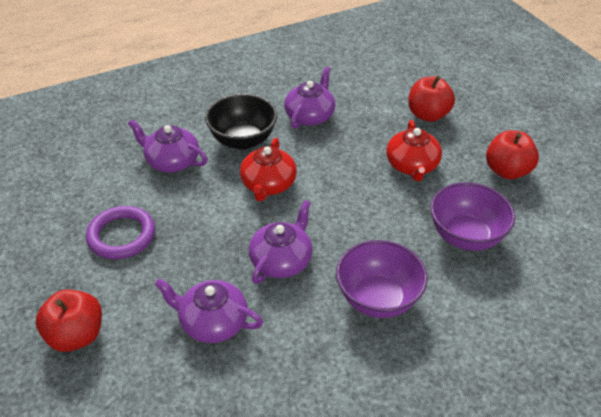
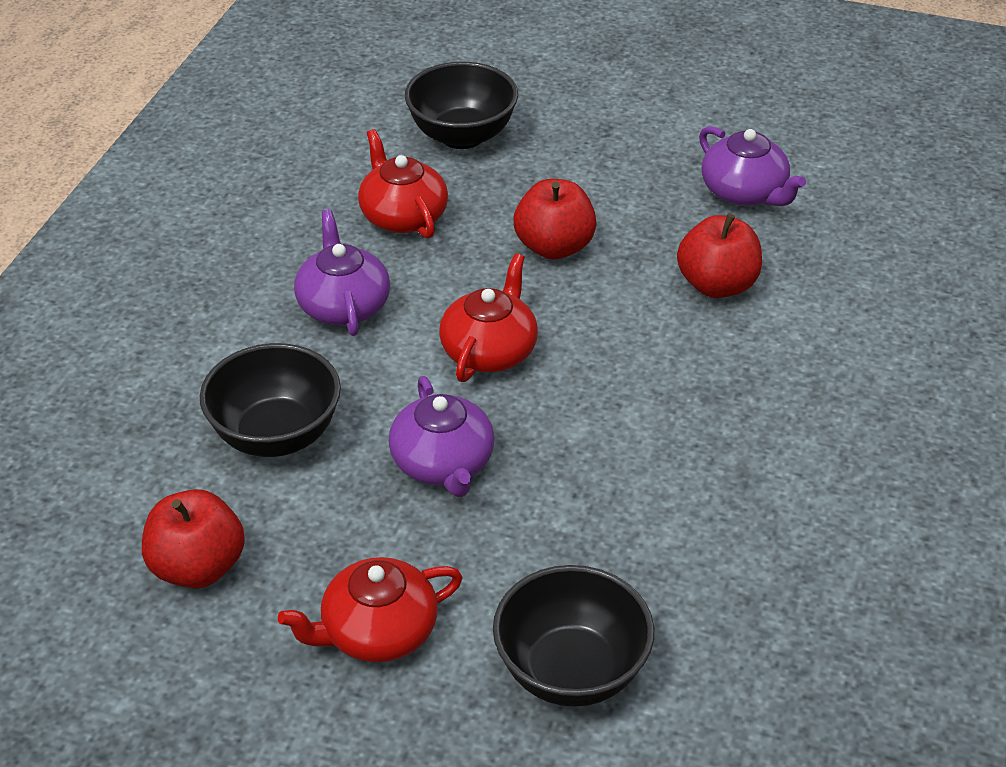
black bowl: 1 -> 3
purple bowl: 2 -> 0
purple ring: 1 -> 0
purple teapot: 4 -> 3
red teapot: 2 -> 3

